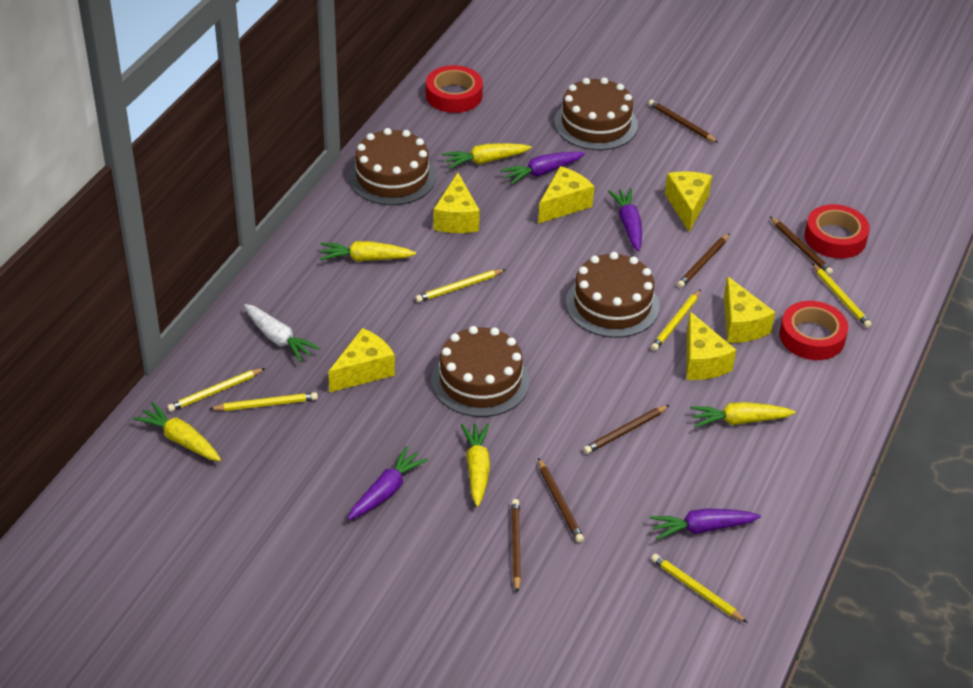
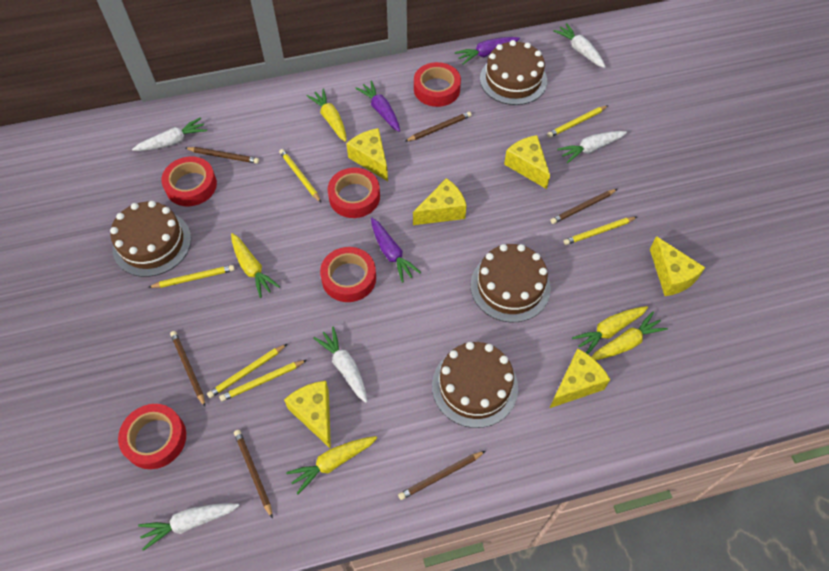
purple carrot: 4 -> 3
red tape: 3 -> 5
white carrot: 1 -> 5

